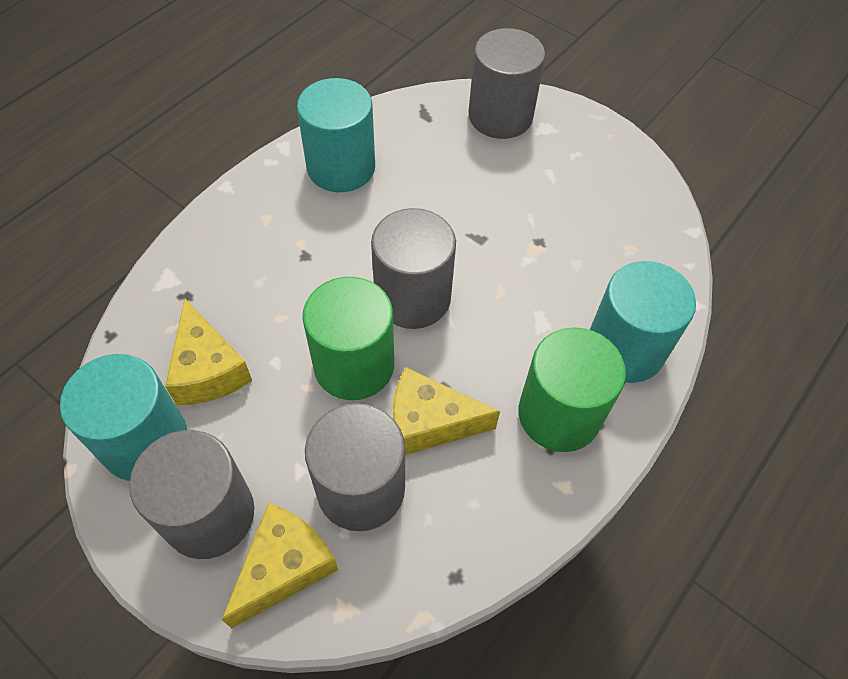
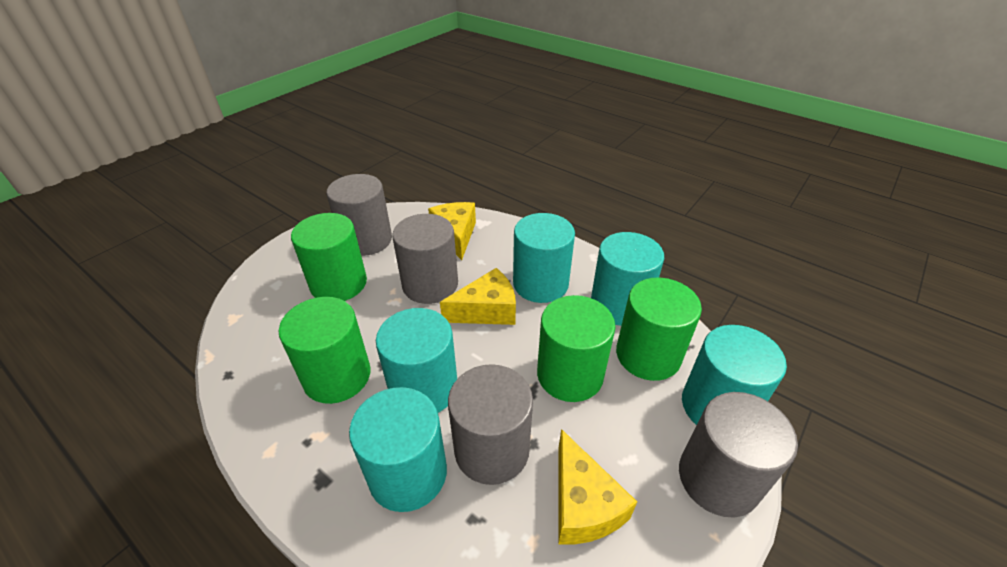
green cylinder: 2 -> 4
turquoise cylinder: 3 -> 5

